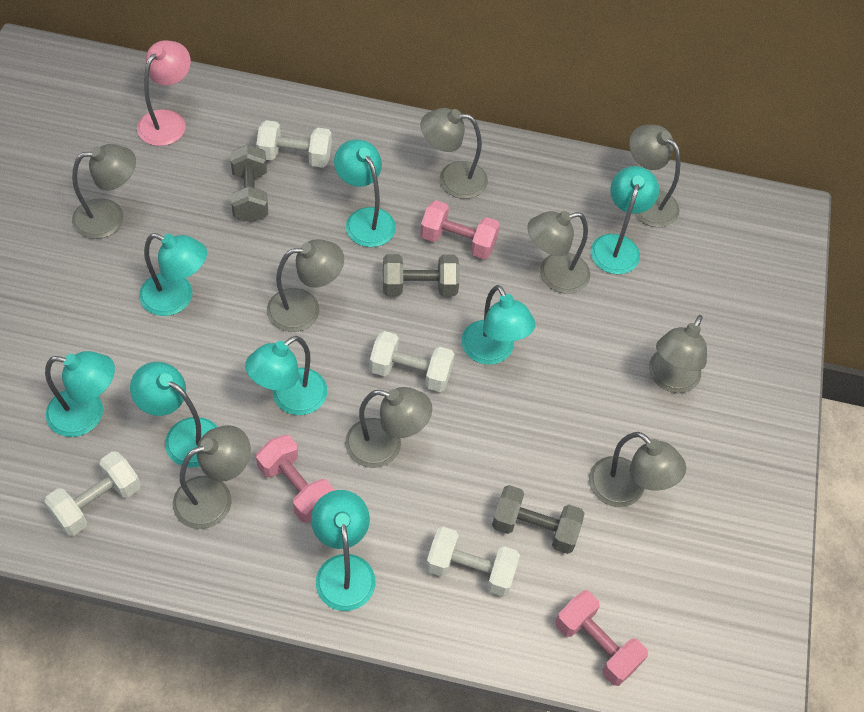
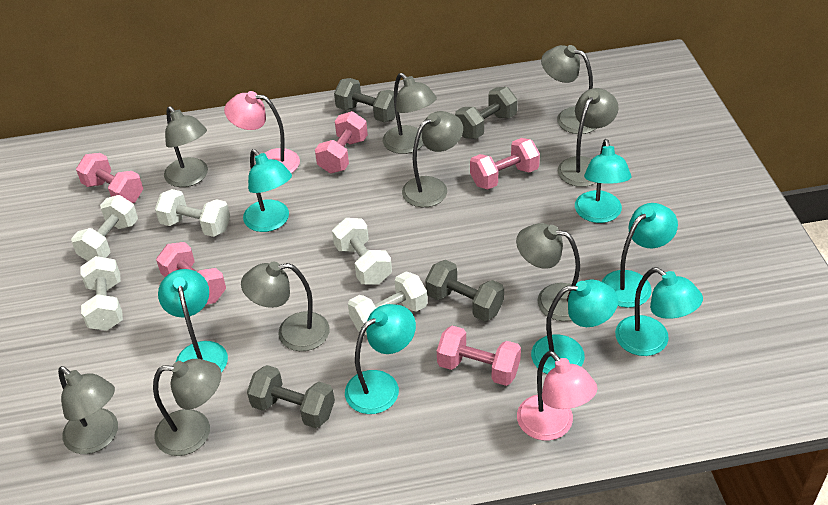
grey dumbbell: 3 -> 4
pink dumbbell: 3 -> 5
pink lamp: 1 -> 2
turquoise lamp: 8 -> 7
white dumbbell: 4 -> 5

